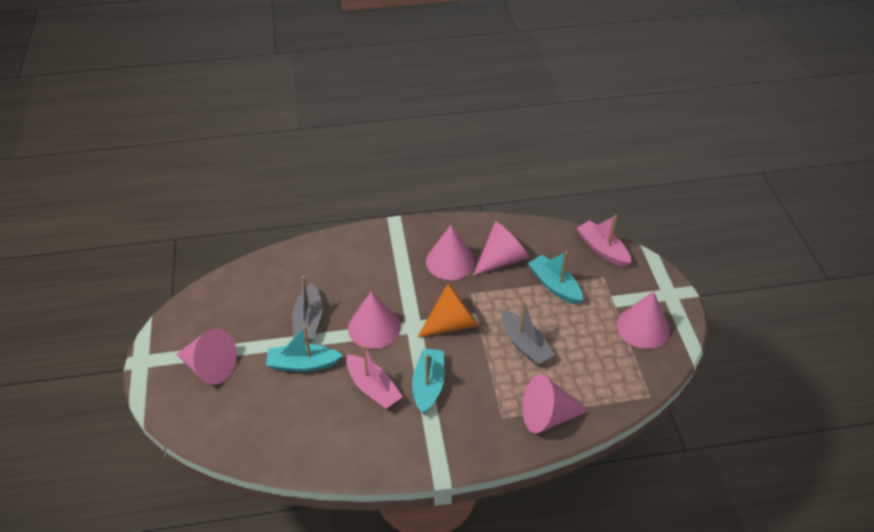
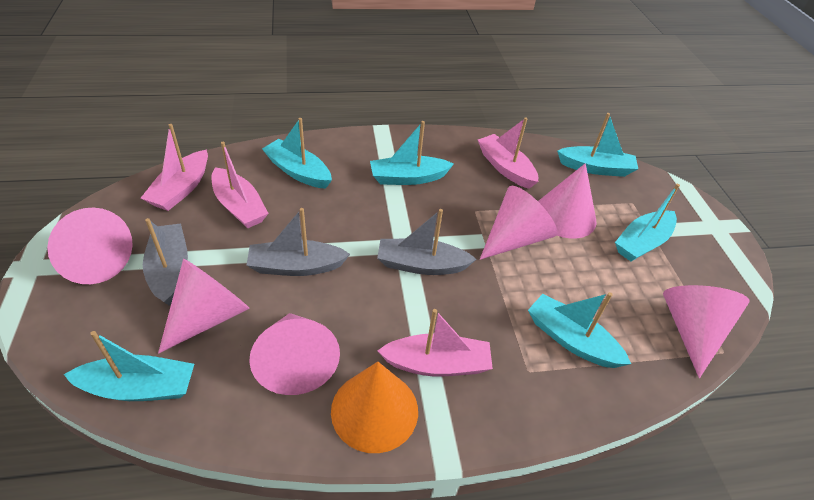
grey boat: 2 -> 3
pink boat: 2 -> 4
turquoise boat: 3 -> 6

